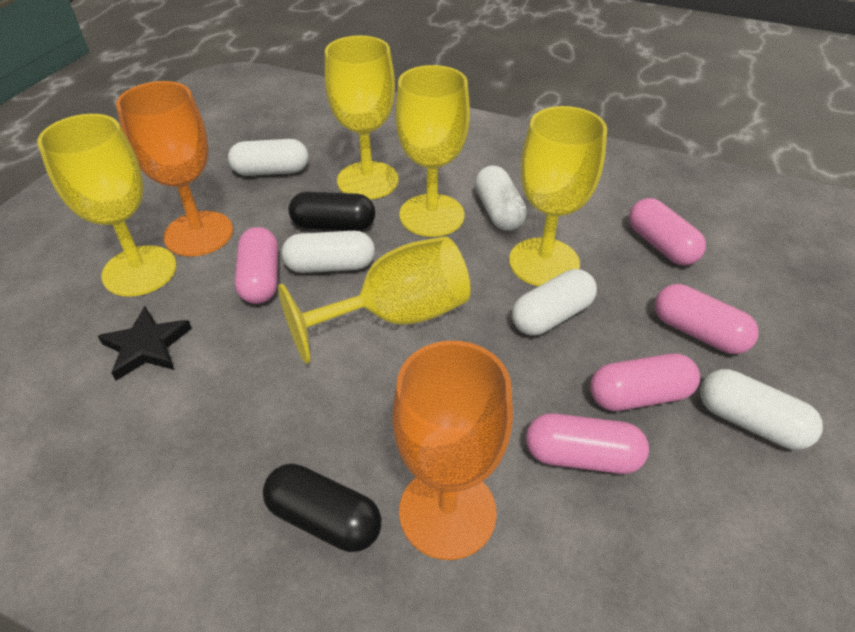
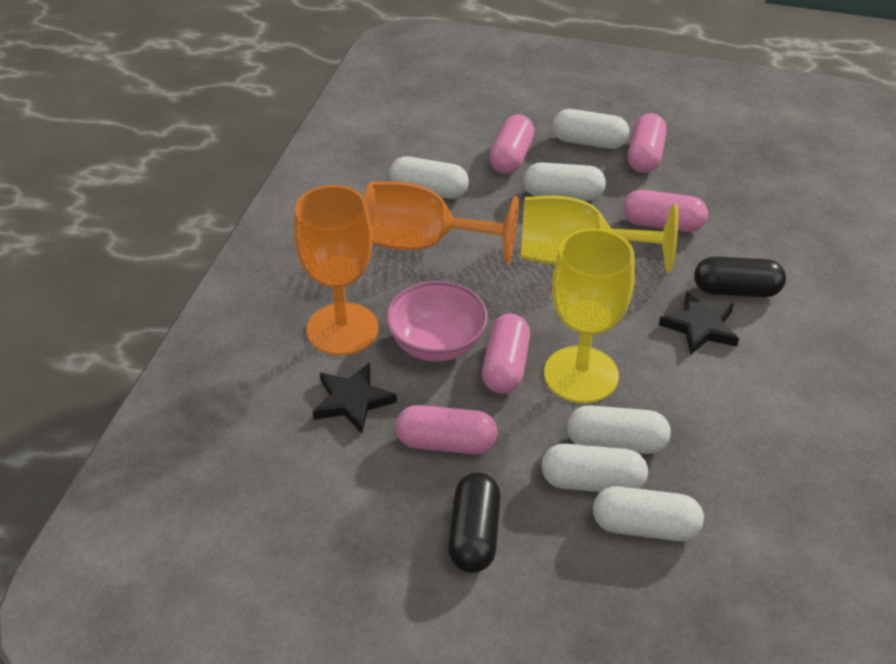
black star: 1 -> 2
pink bowl: 0 -> 1
white capsule: 5 -> 6
yellow goblet: 5 -> 2

